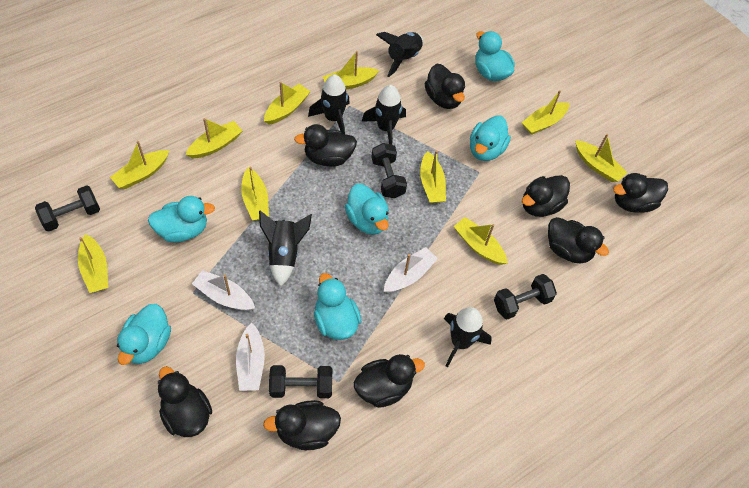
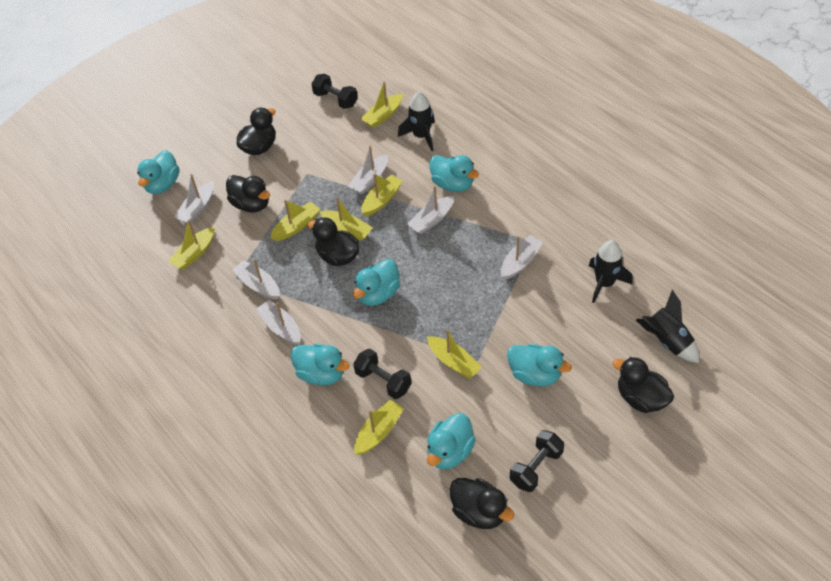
black duck: 8 -> 5
black dumbbell: 4 -> 3
black rocket: 5 -> 3
white boat: 3 -> 6
yellow boat: 10 -> 7

